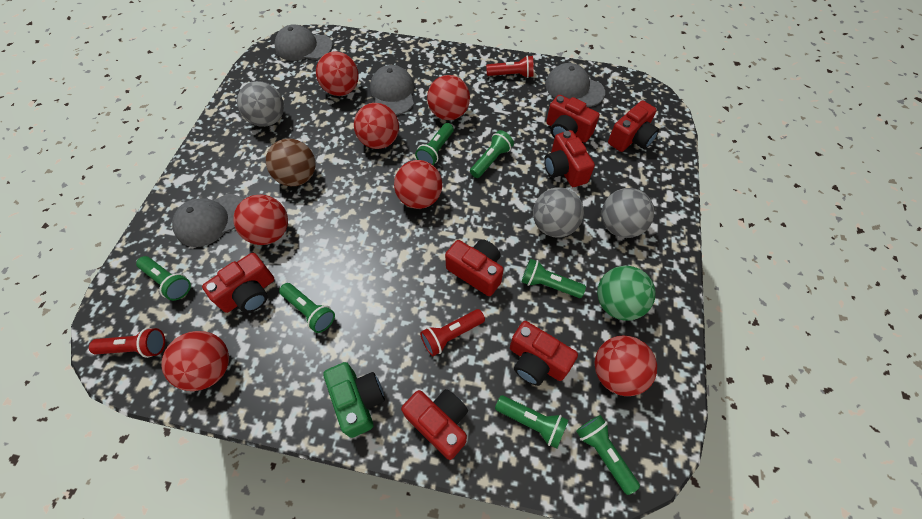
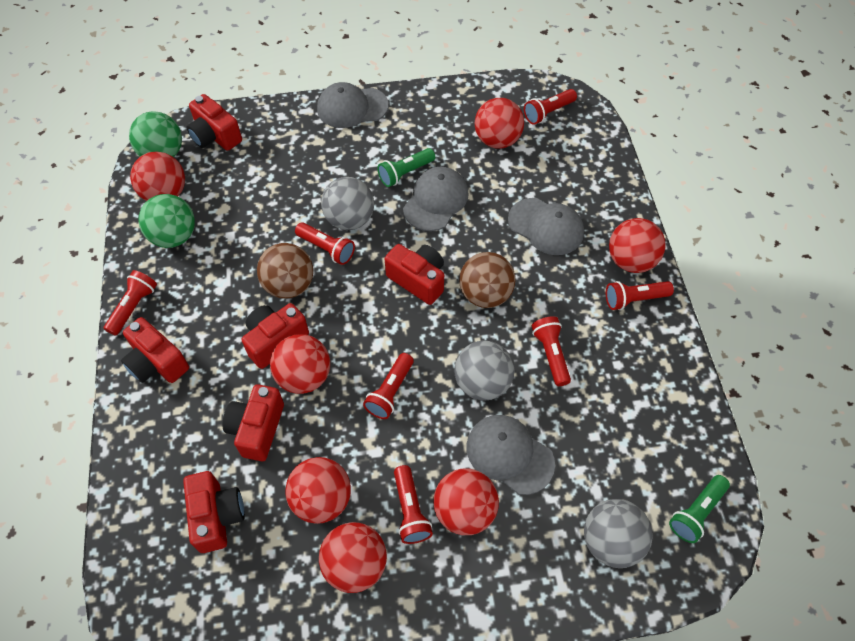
brown ball: 1 -> 2
green ball: 1 -> 2
green camera: 1 -> 0
green flashlight: 7 -> 2
red camera: 7 -> 6
red flashlight: 3 -> 7

